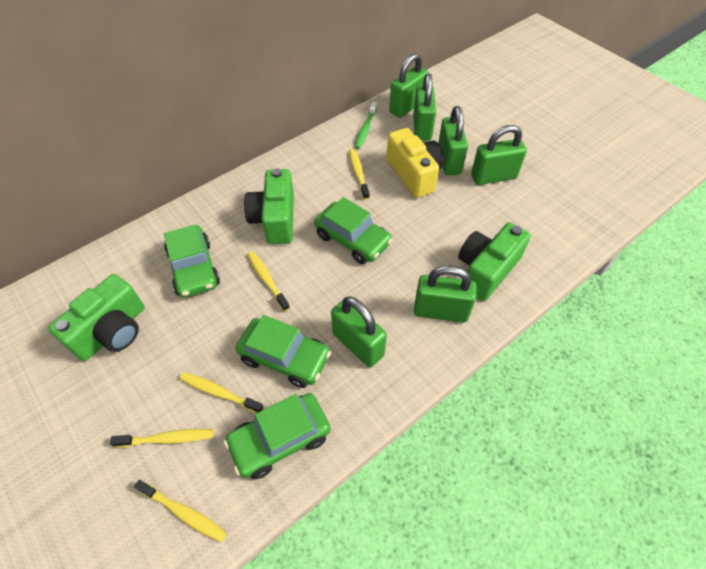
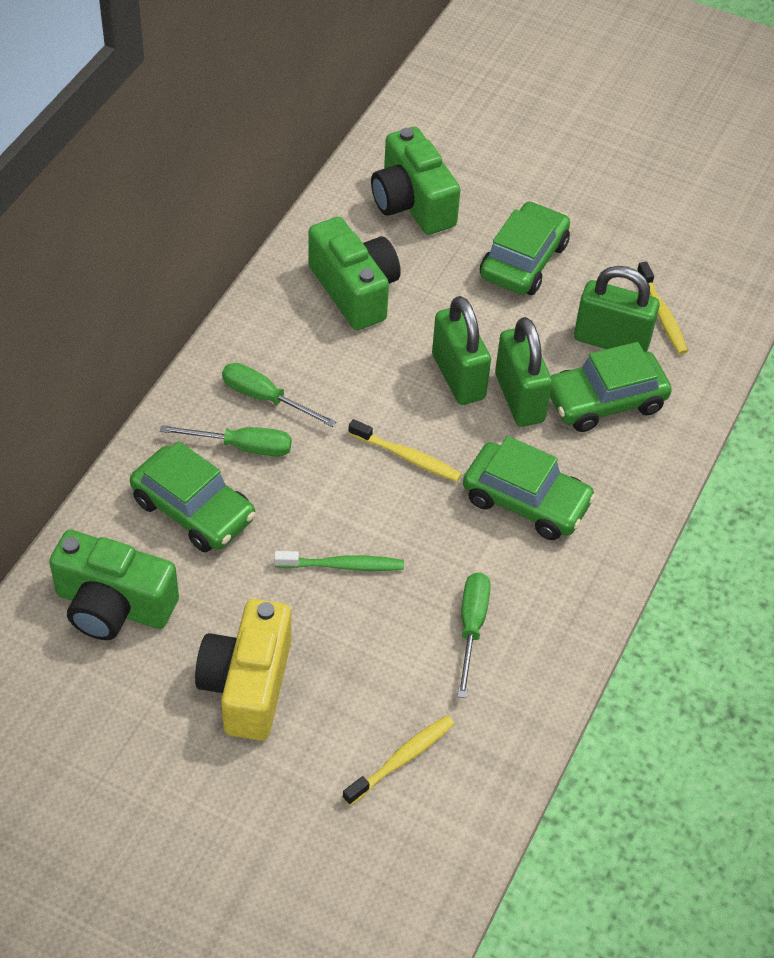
green padlock: 6 -> 3
green screwdriver: 0 -> 3
yellow toothbrush: 5 -> 3

